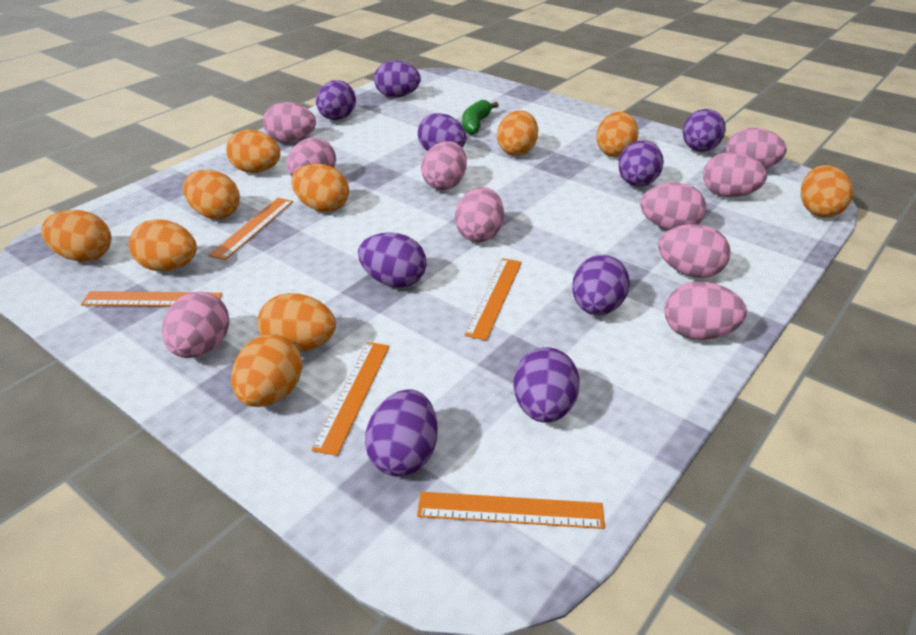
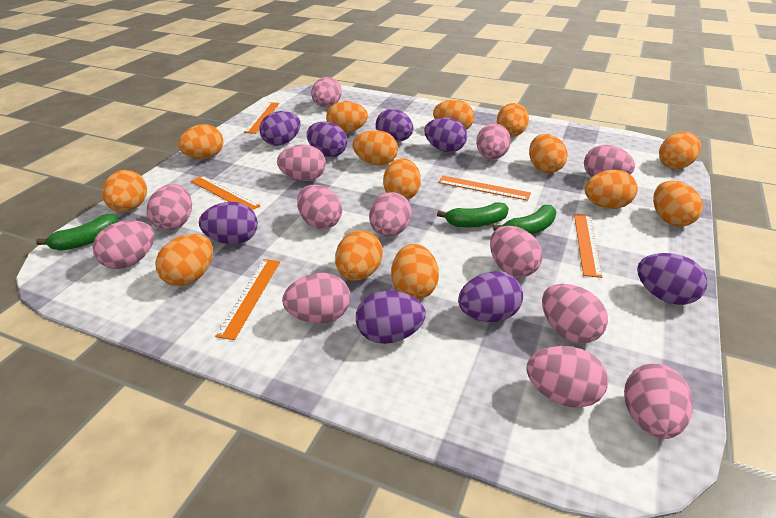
green banana: 1 -> 3
orange egg: 10 -> 14
pink egg: 10 -> 13
purple egg: 9 -> 8

